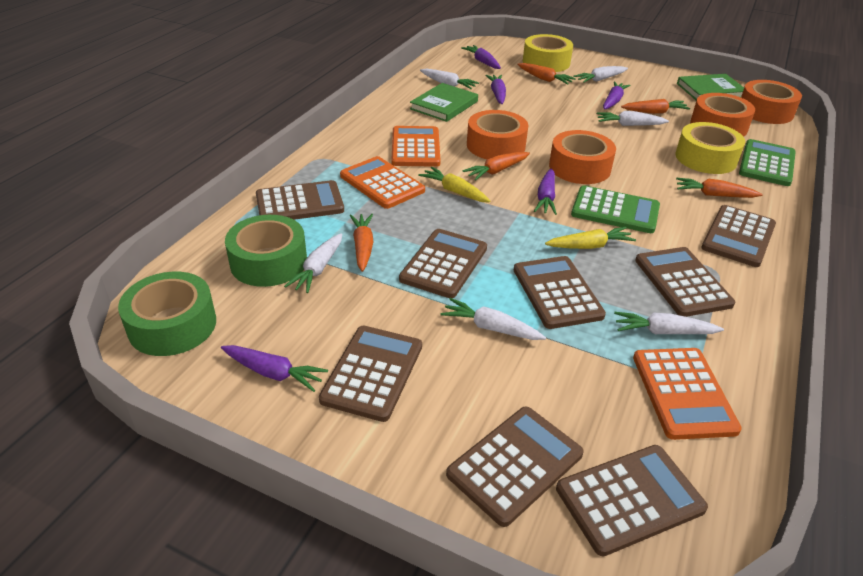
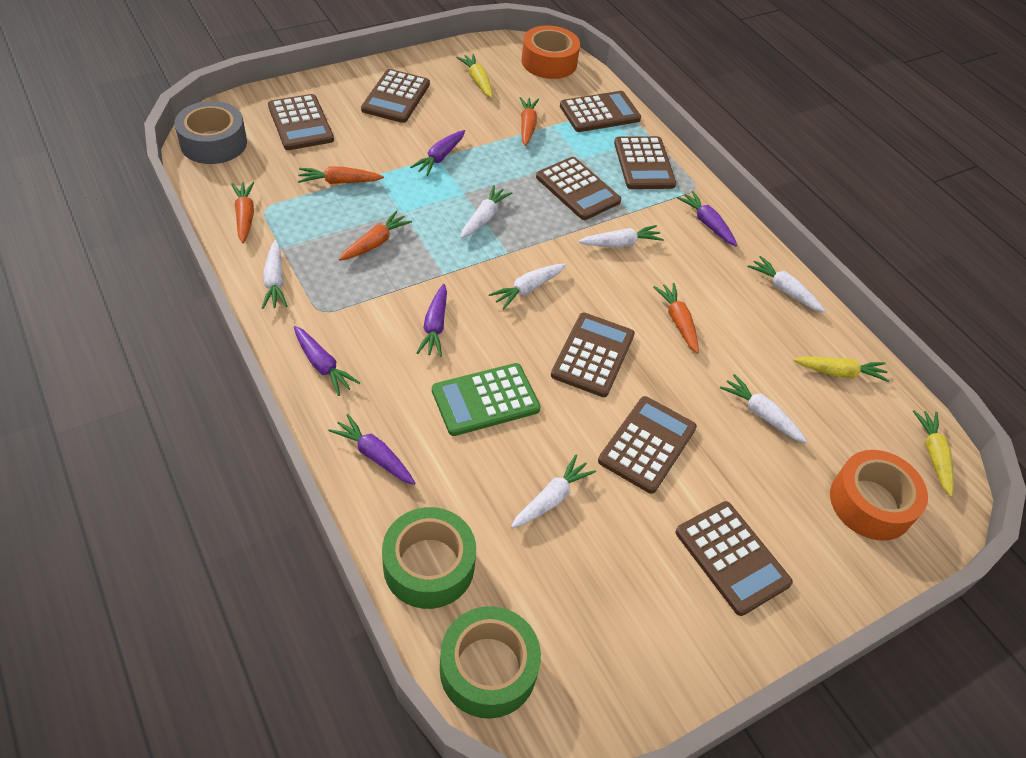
green book: 2 -> 0
green calculator: 2 -> 1
grey tape: 0 -> 1
orange calculator: 3 -> 0
orange tape: 4 -> 2
white carrot: 6 -> 7
yellow carrot: 2 -> 3
yellow tape: 2 -> 0

